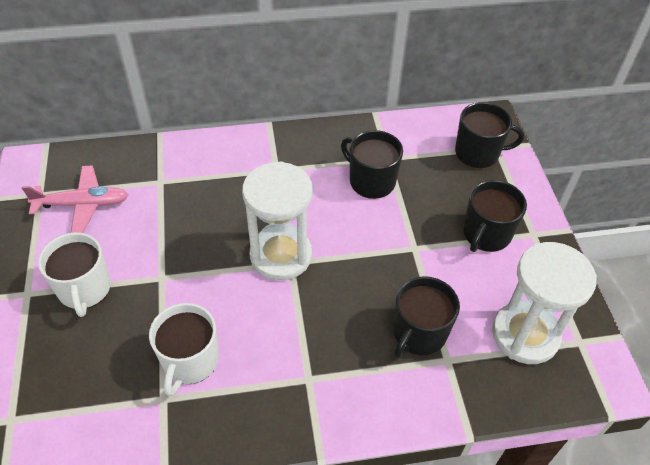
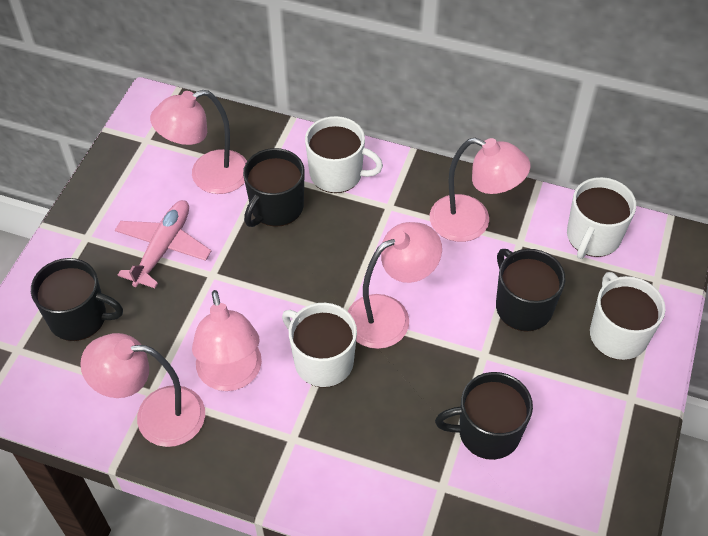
pink lamp: 0 -> 5
white hourglass: 2 -> 0
white mug: 2 -> 4

